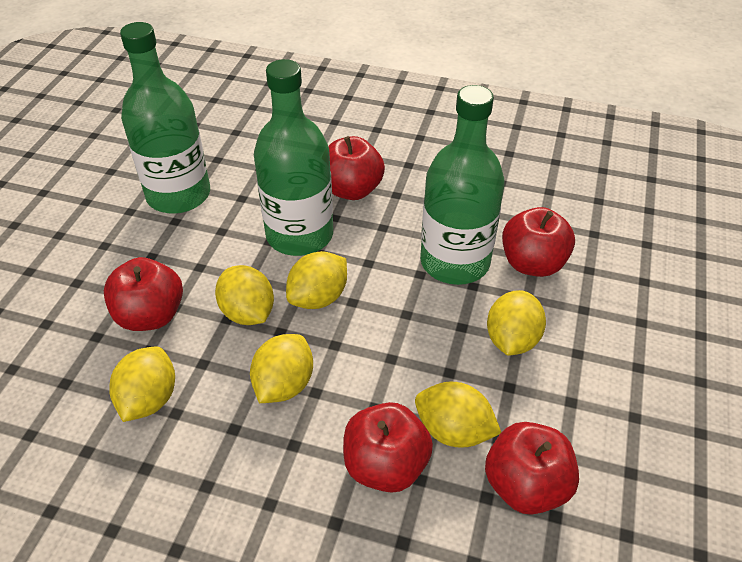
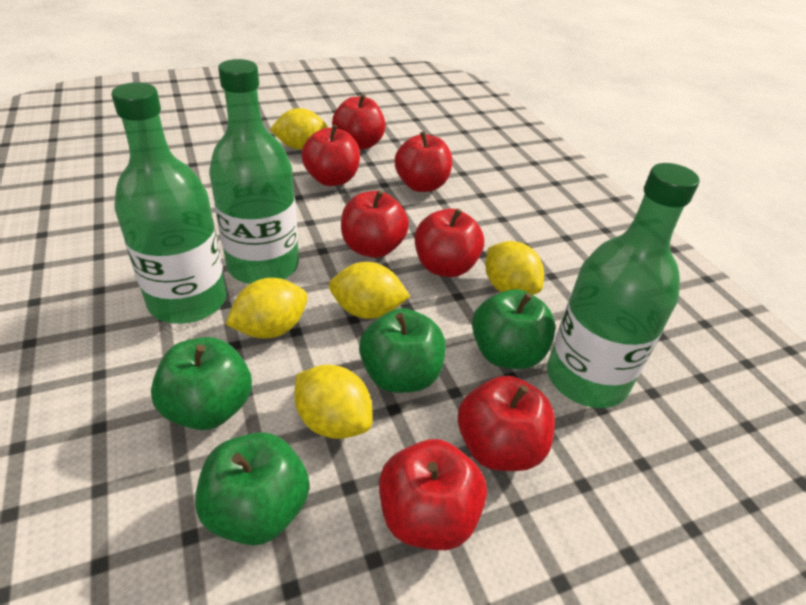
green apple: 0 -> 4
red apple: 5 -> 7
yellow lemon: 6 -> 5

